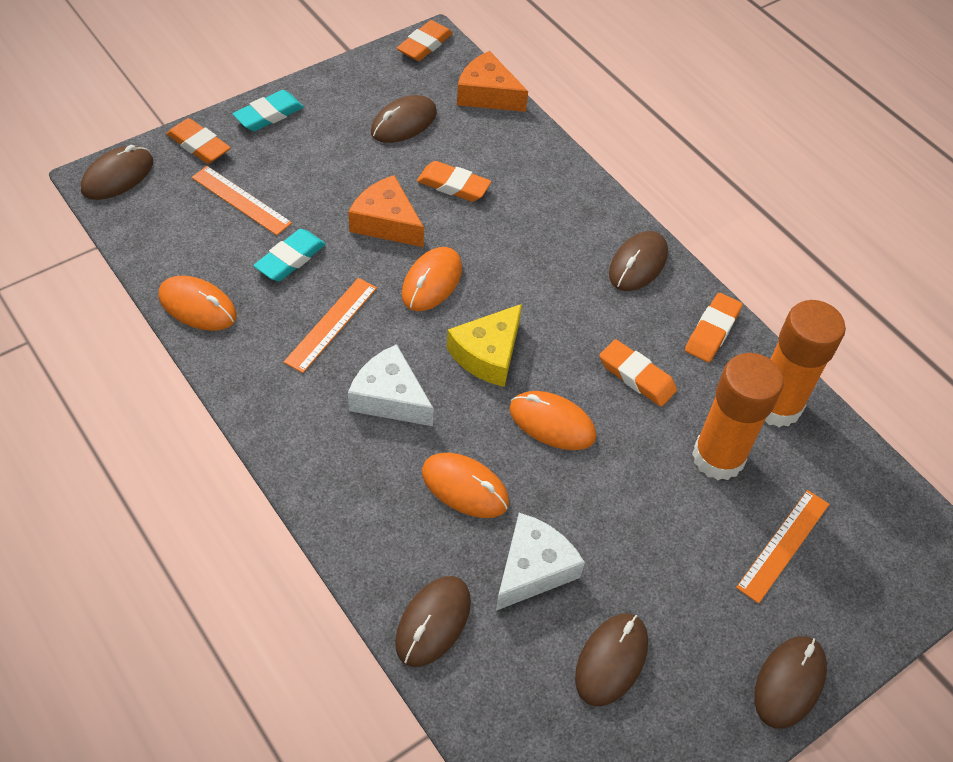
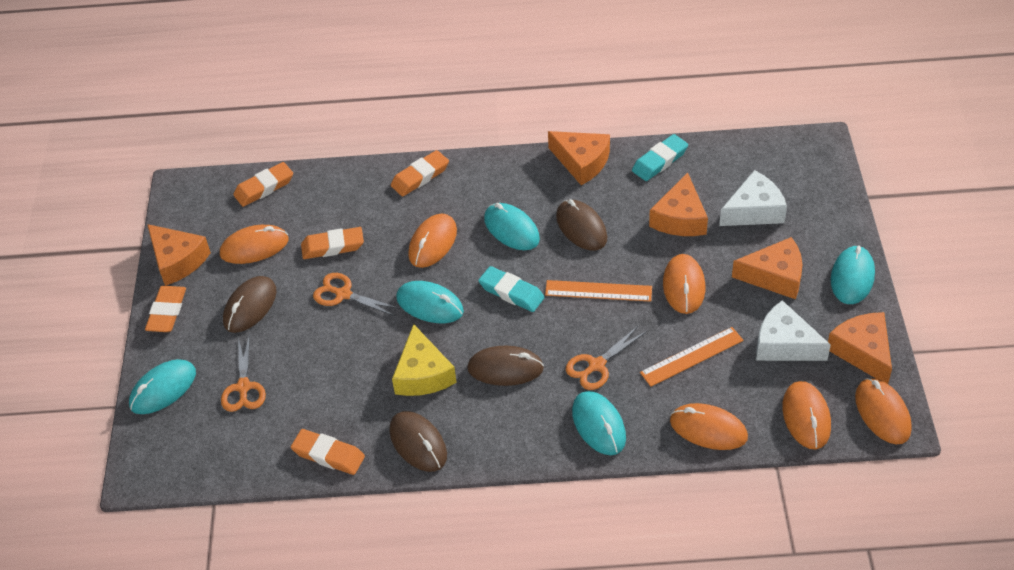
brown mouse: 6 -> 4
orange cheese: 2 -> 5
orange glue stick: 2 -> 0
orange mouse: 4 -> 6
orange ruler: 3 -> 2
orange scissors: 0 -> 3
turquoise mouse: 0 -> 5

